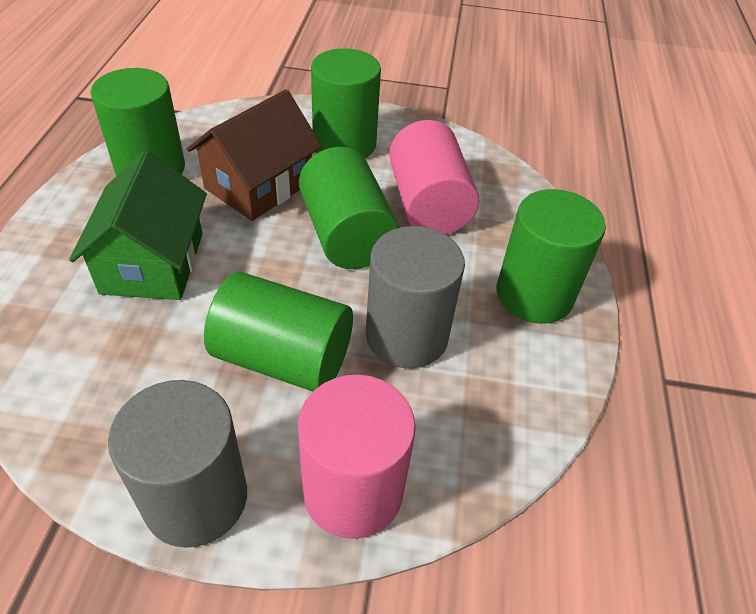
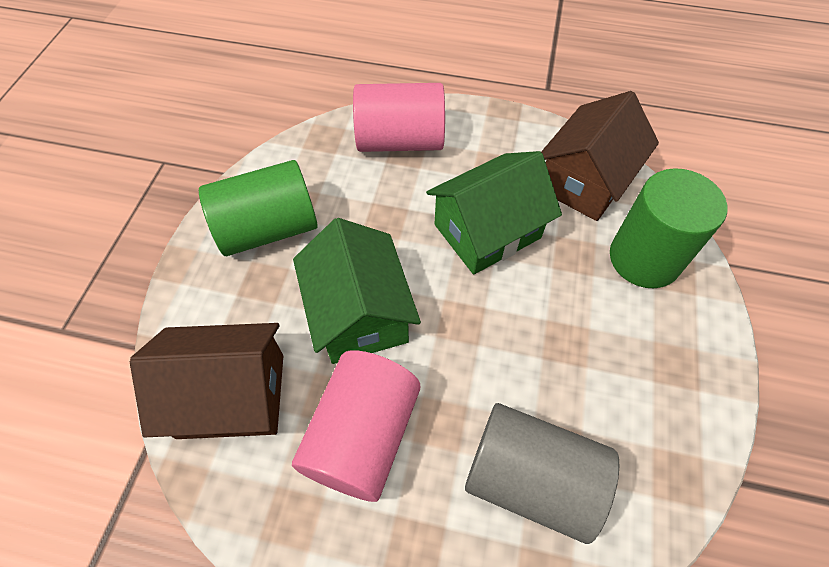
brown house: 1 -> 2
green cylinder: 5 -> 2
green house: 1 -> 2
grey cylinder: 2 -> 1

